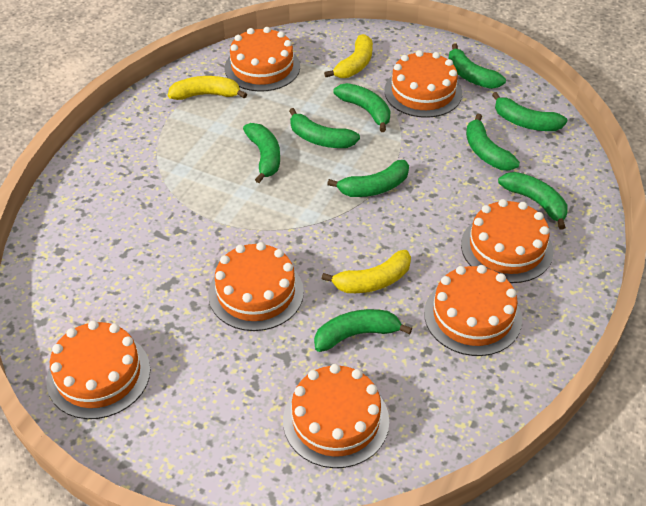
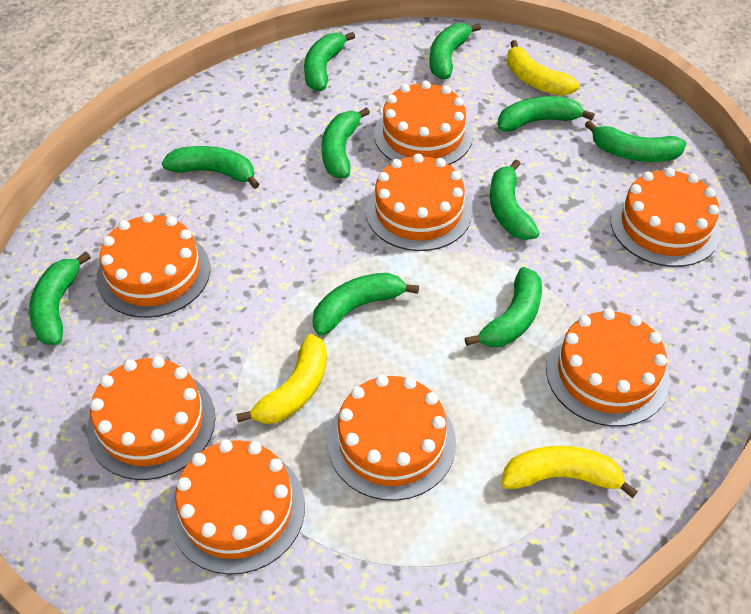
green banana: 9 -> 10
orange cake: 7 -> 8

